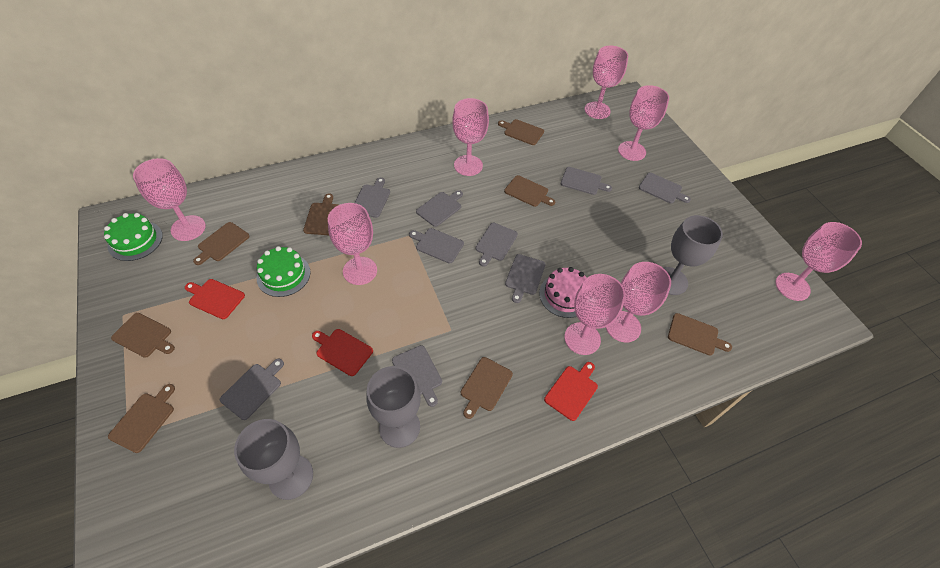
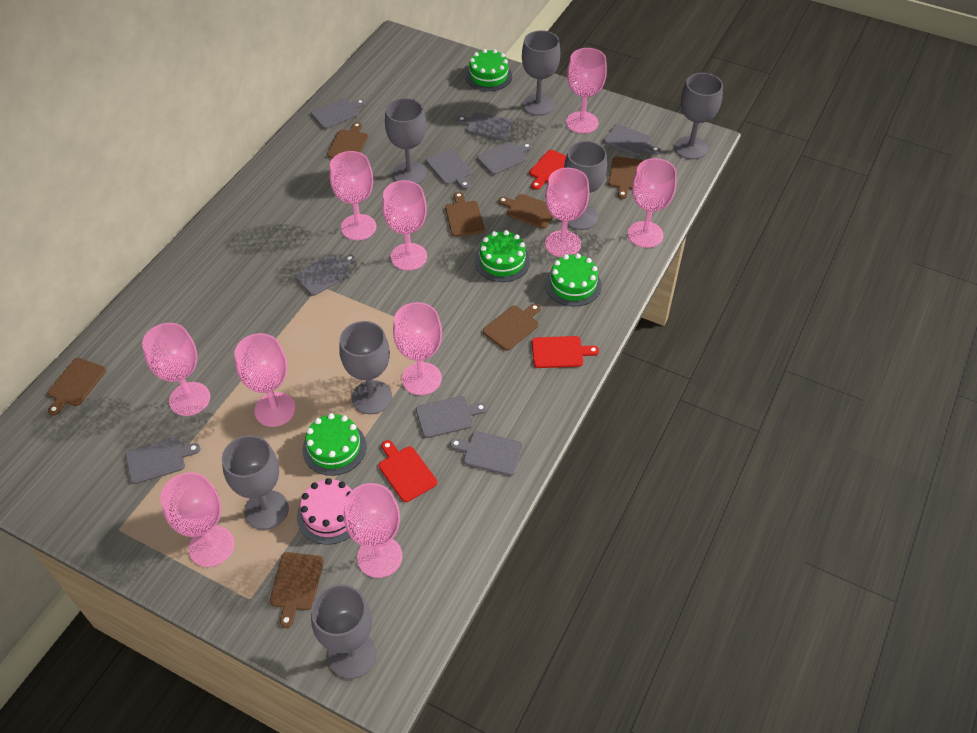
brown cutting board: 8 -> 7
green cake: 2 -> 4
grey goblet: 3 -> 7
pink goblet: 8 -> 10

